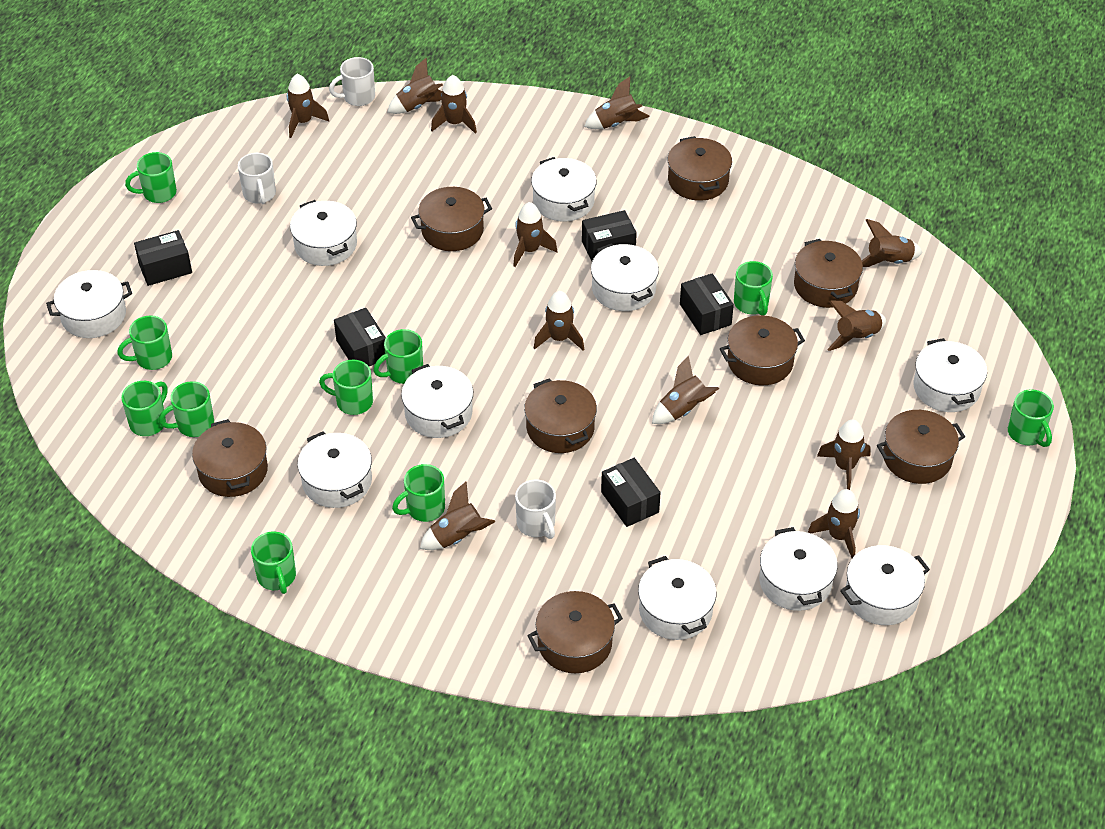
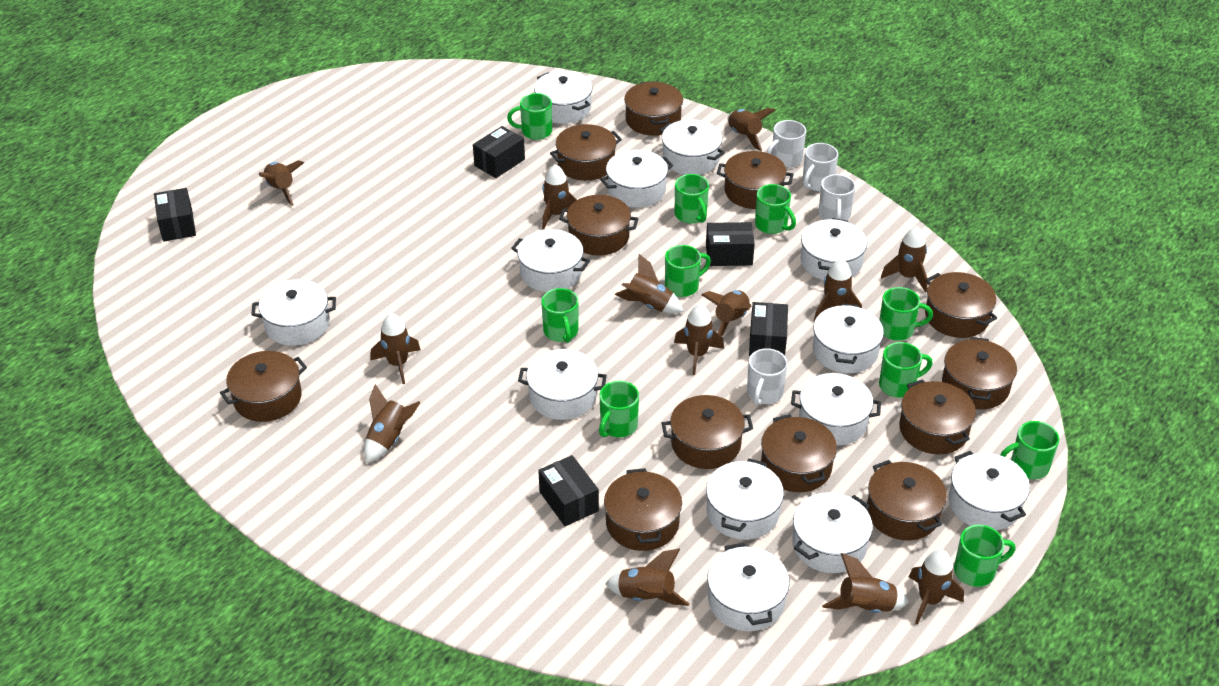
brown pot: 8 -> 12
brown rocket: 12 -> 13
white mug: 3 -> 4
white pot: 10 -> 13

